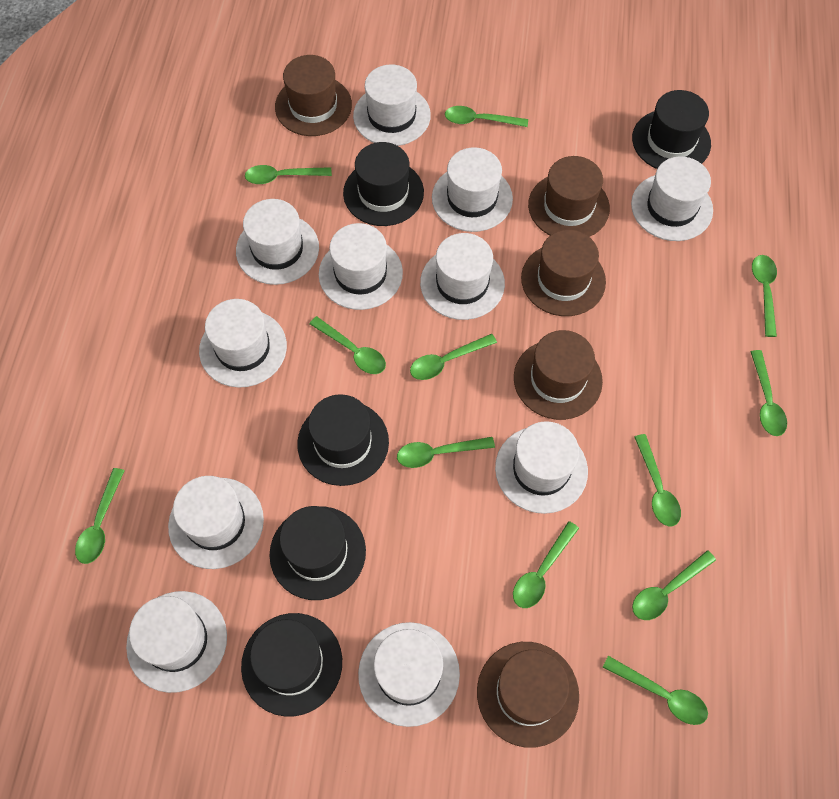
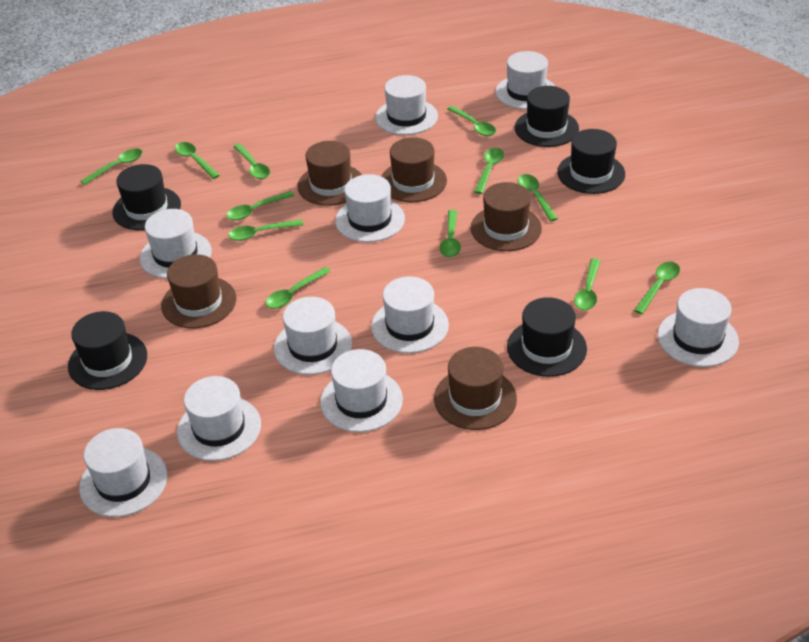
white hat: 11 -> 10

